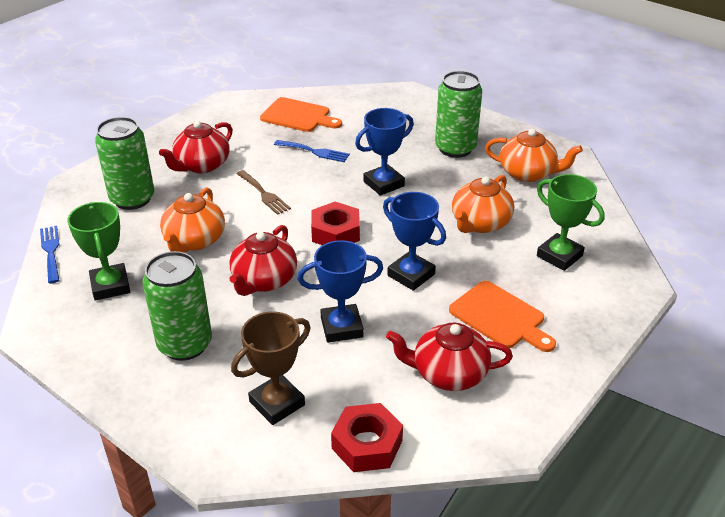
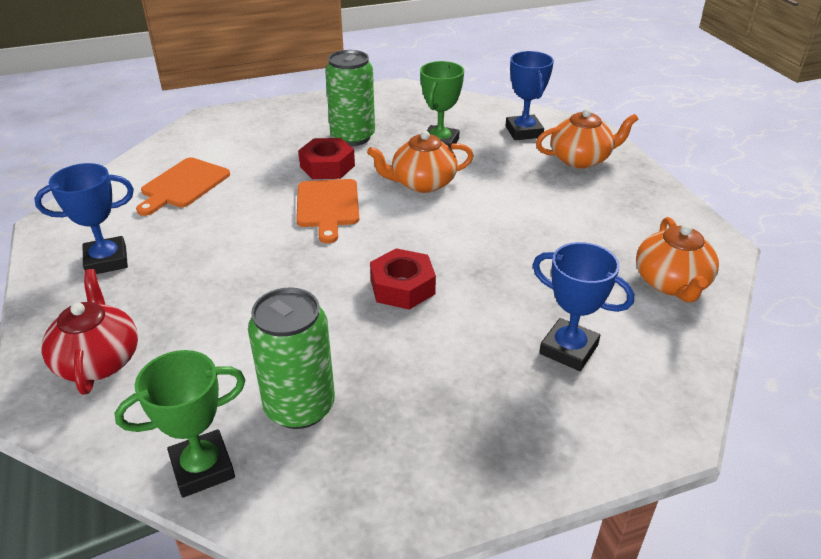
blue fork: 2 -> 0
brown fork: 1 -> 0
brown trophy: 1 -> 0
green can: 3 -> 2
red teapot: 3 -> 1

